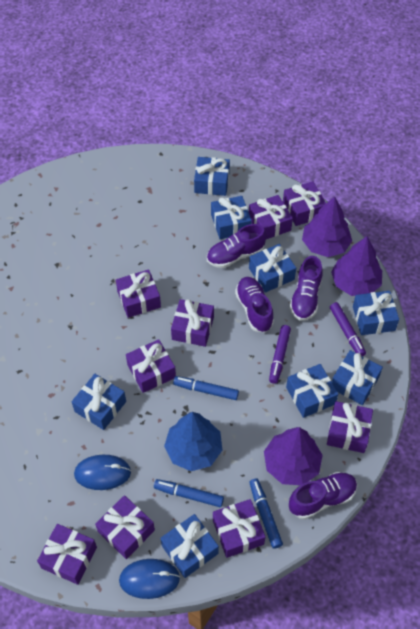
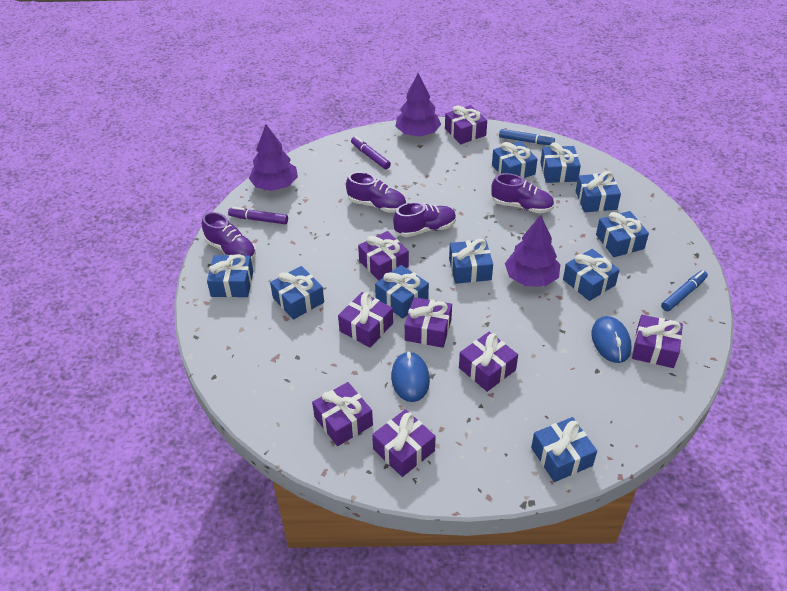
blue gift: 8 -> 10
blue marker: 3 -> 2
blue tree: 1 -> 0
purple gift: 9 -> 8

